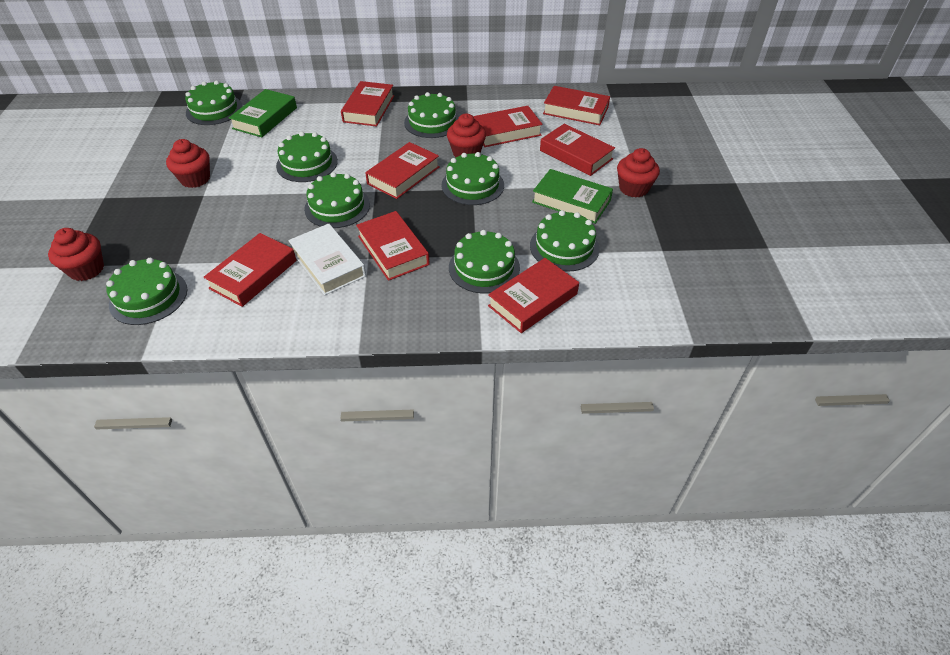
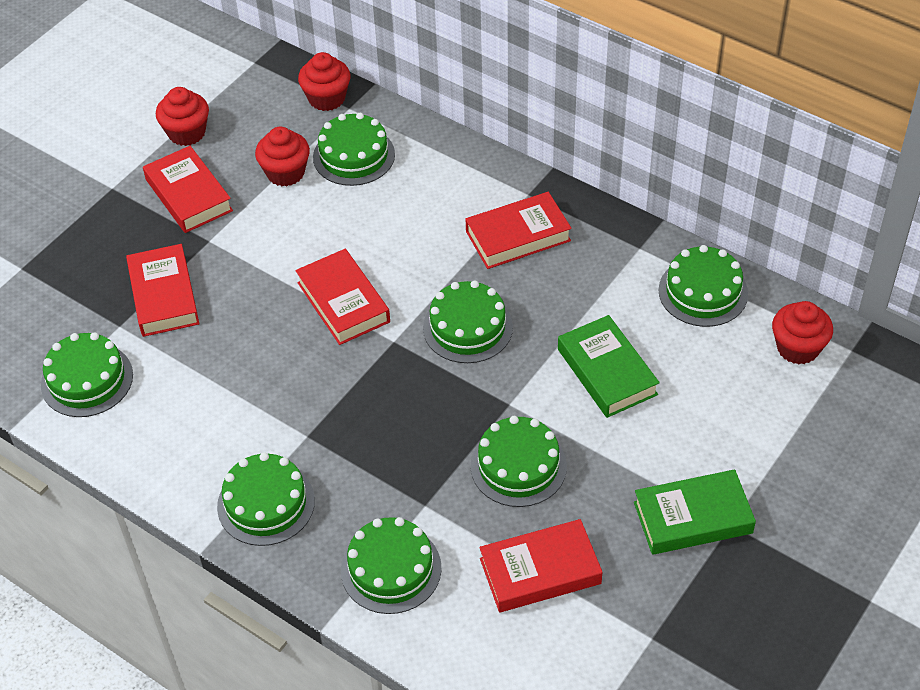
green cake: 8 -> 7
red book: 8 -> 5
white book: 1 -> 0

